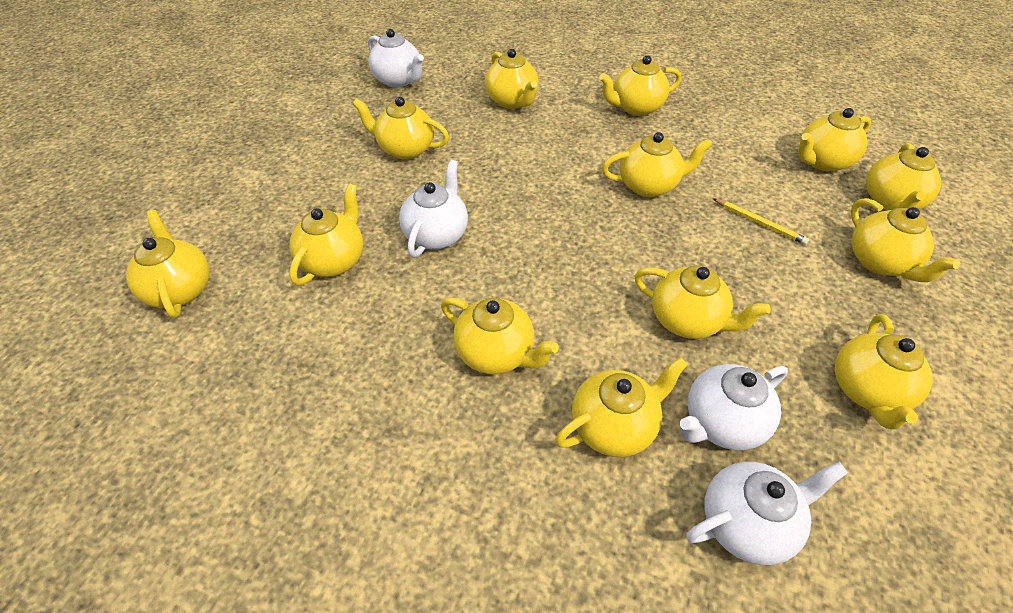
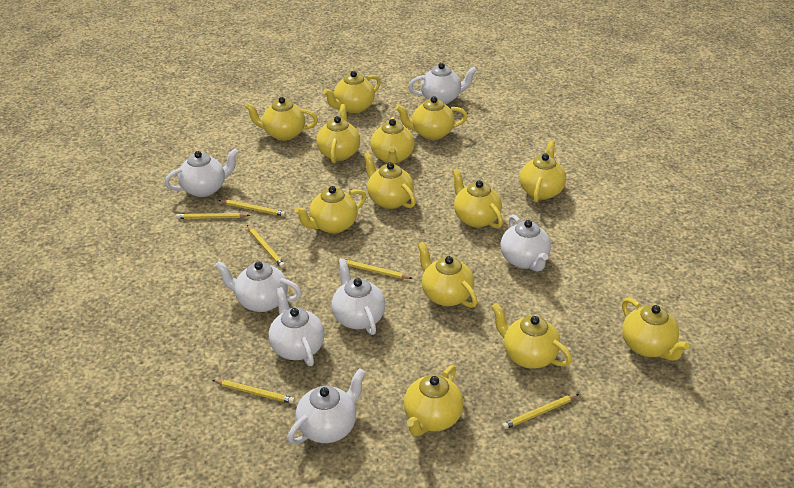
white teapot: 4 -> 7
yellow pencil: 1 -> 6

